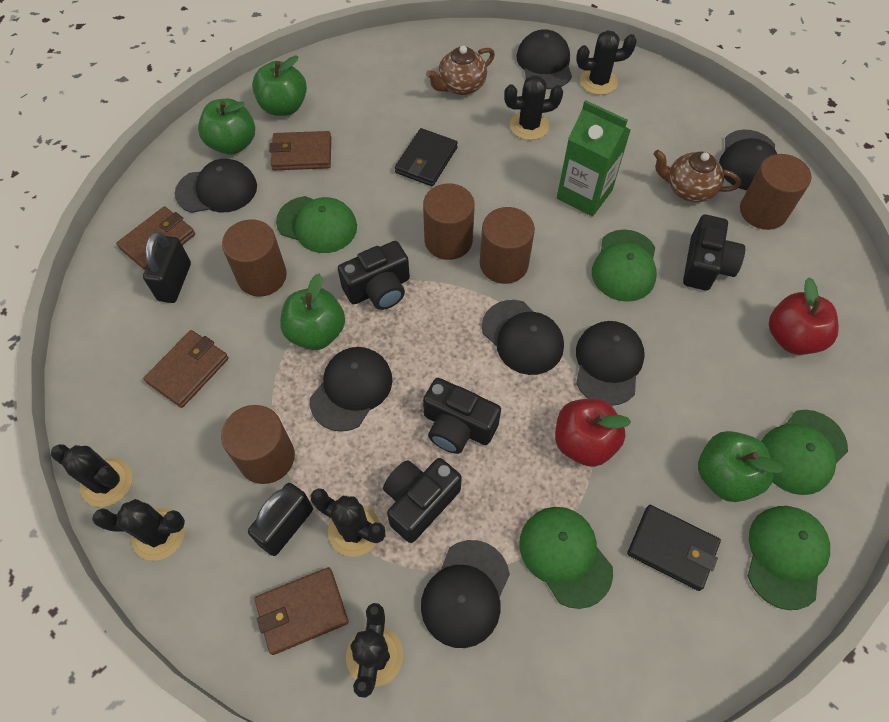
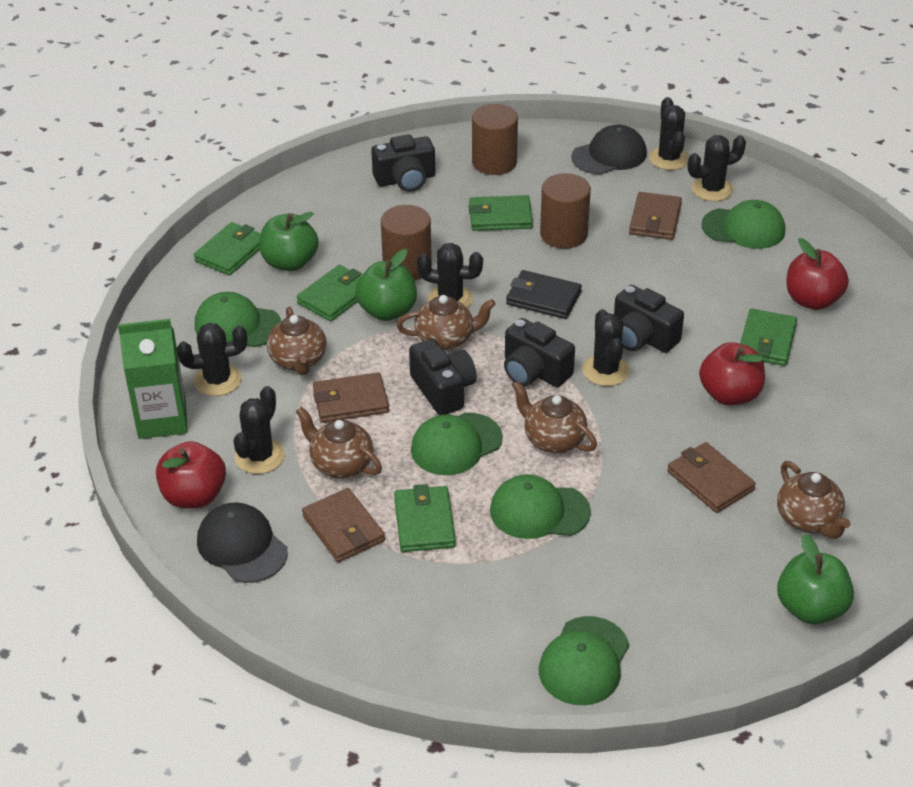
black cap: 7 -> 2
black padlock: 2 -> 0
black wallet: 2 -> 1
brown cylinder: 5 -> 3
brown teapot: 2 -> 5
green apple: 4 -> 3
green wallet: 0 -> 5
red apple: 2 -> 3

